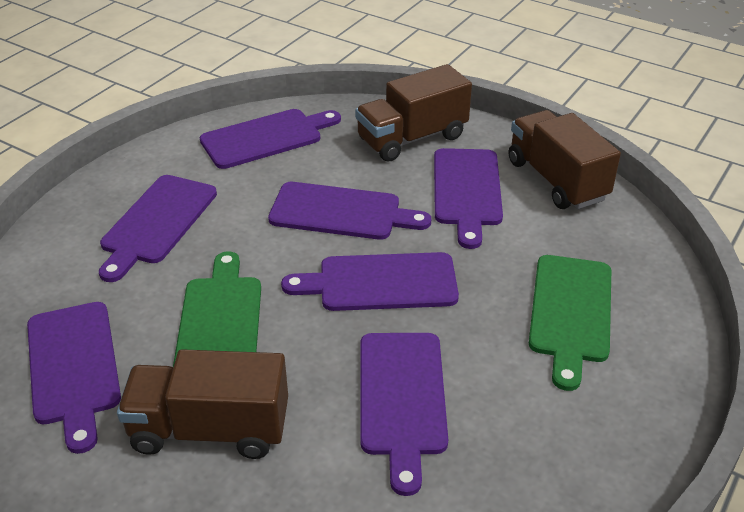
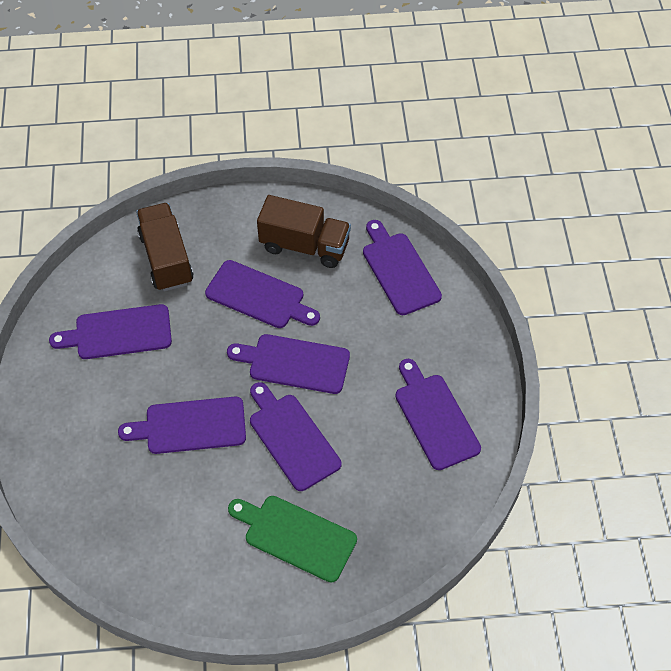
brown truck: 3 -> 2
green cutting board: 2 -> 1

